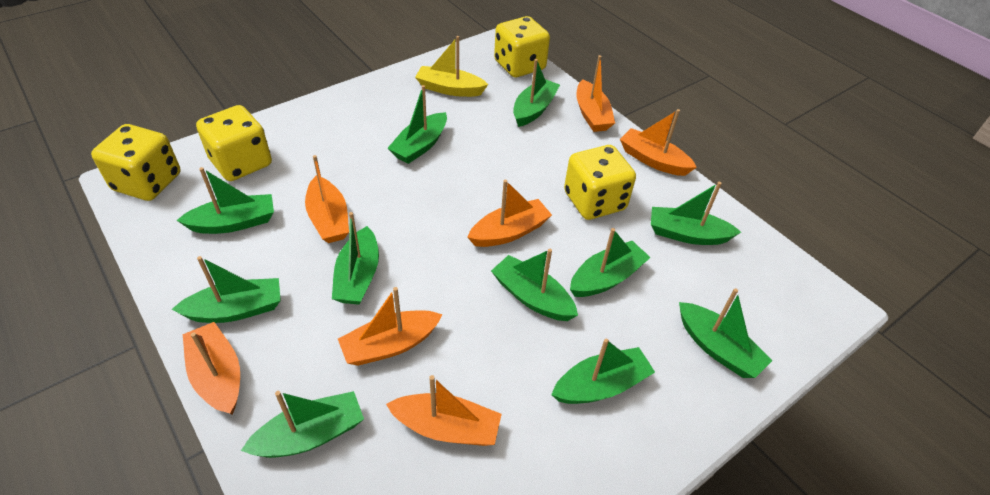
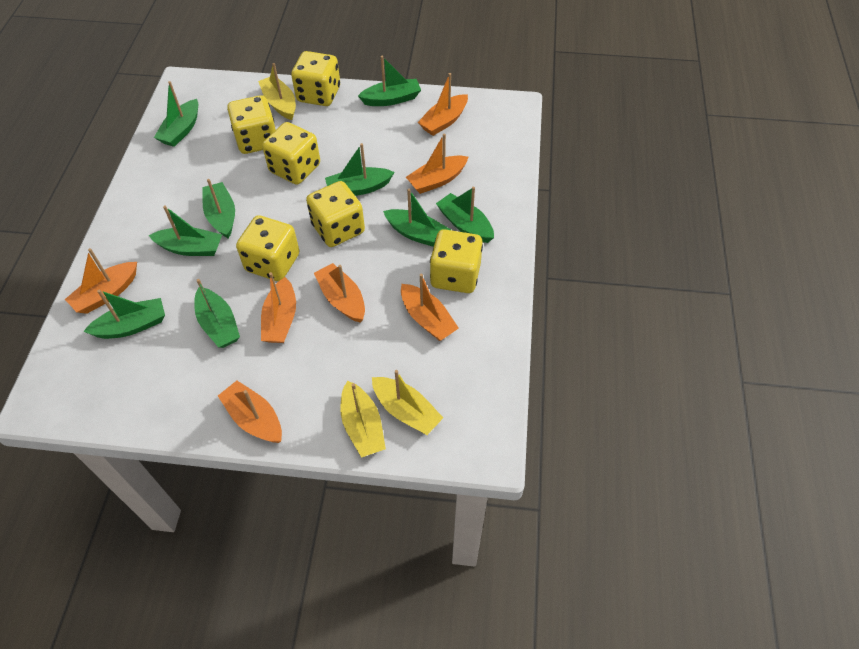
green boat: 11 -> 9
yellow boat: 1 -> 3
yellow dice: 4 -> 6

